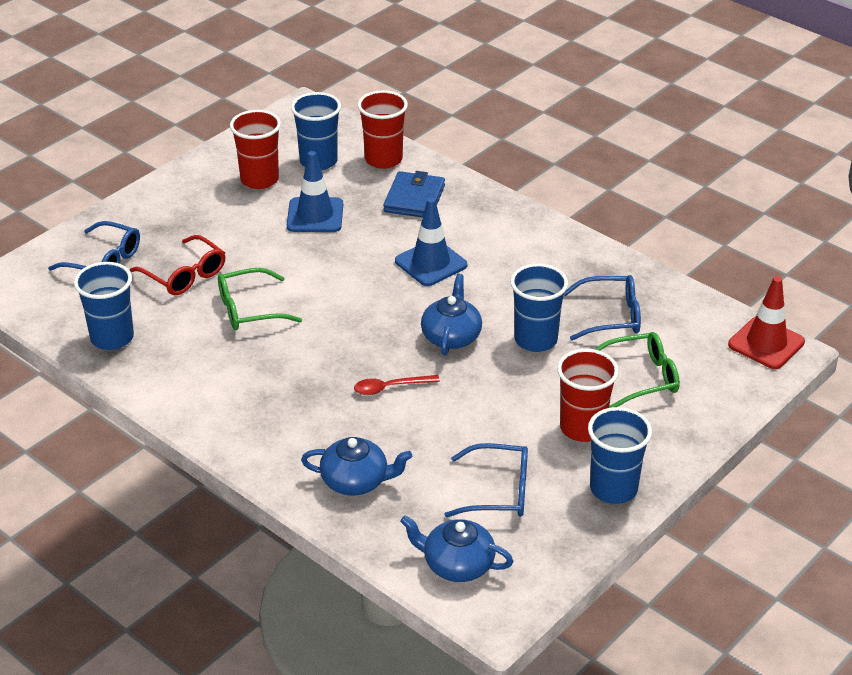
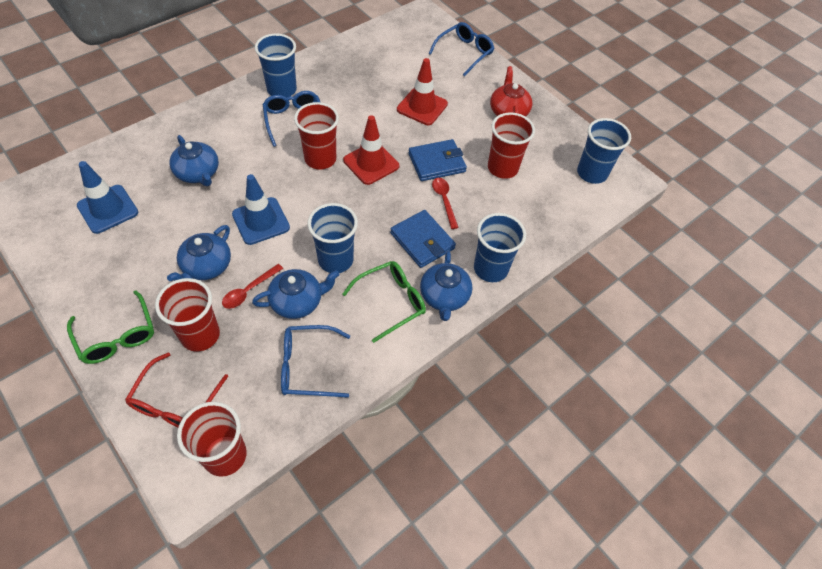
blue teapot: 3 -> 4
blue wallet: 1 -> 2
red cup: 3 -> 4
red spoon: 1 -> 2
red teapot: 0 -> 1
red traffic cone: 1 -> 2

